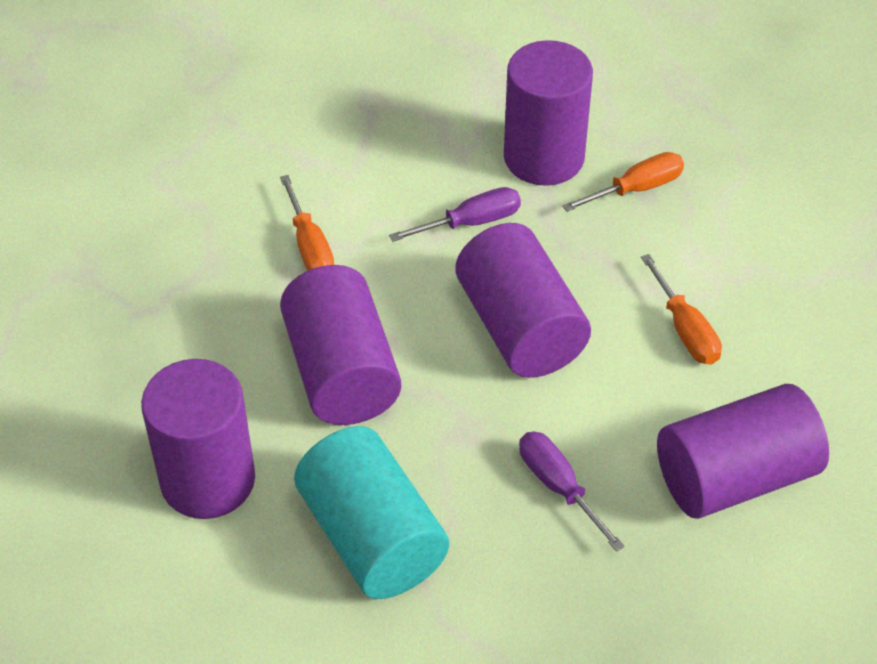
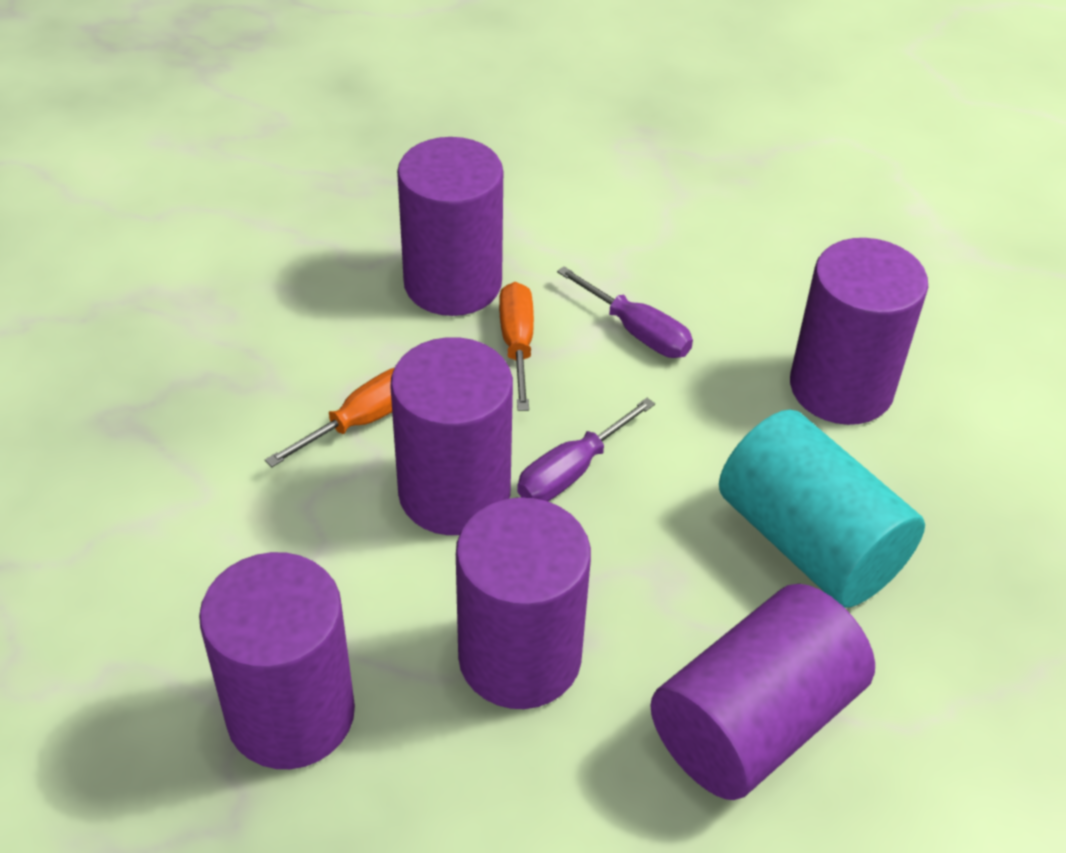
orange screwdriver: 3 -> 2
purple cylinder: 5 -> 6

